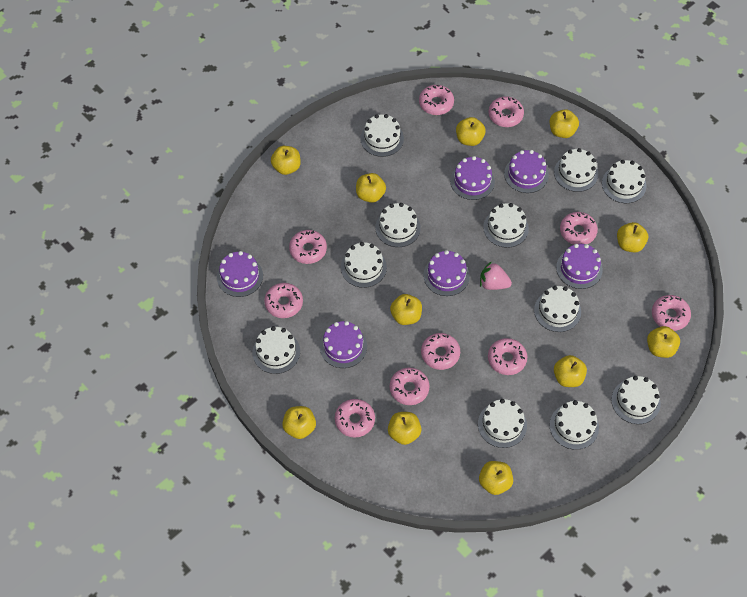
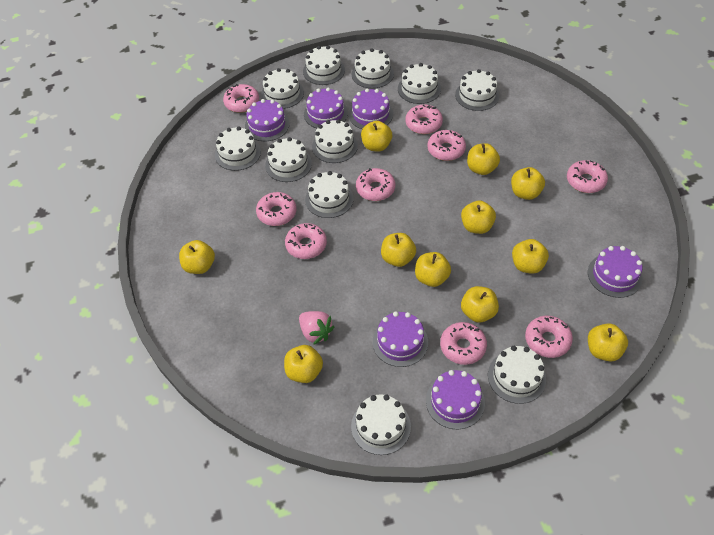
pink donut: 10 -> 9

